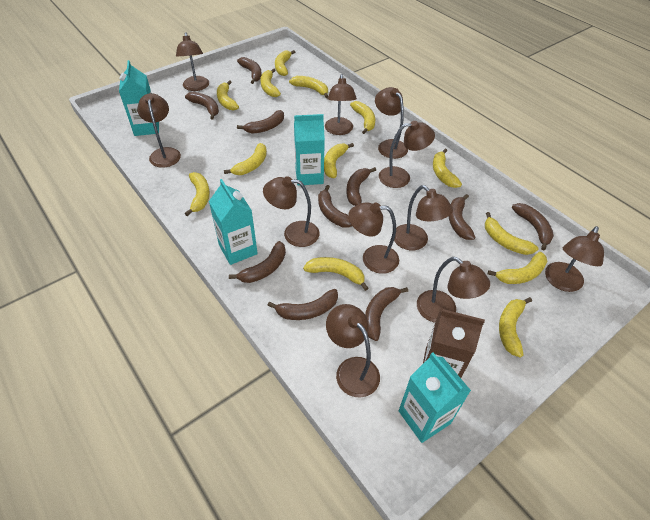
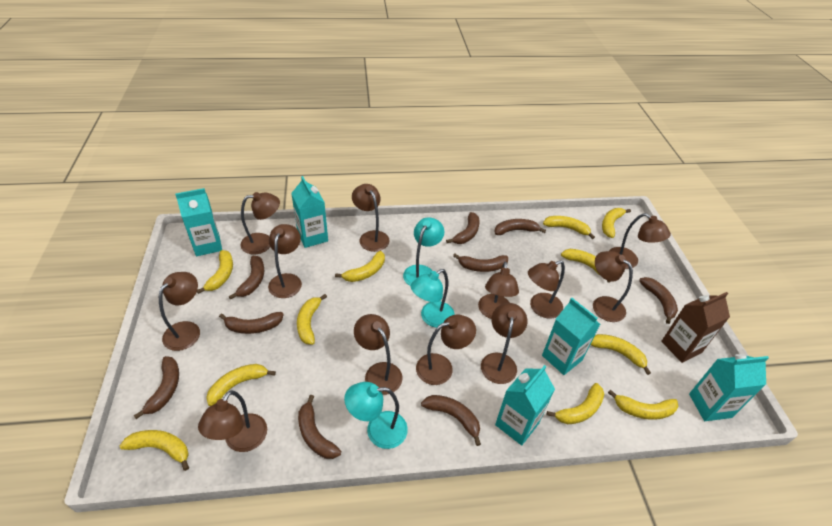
brown banana: 10 -> 9
brown lamp: 11 -> 12
turquoise carton: 4 -> 5
turquoise lamp: 0 -> 3
yellow banana: 13 -> 11

